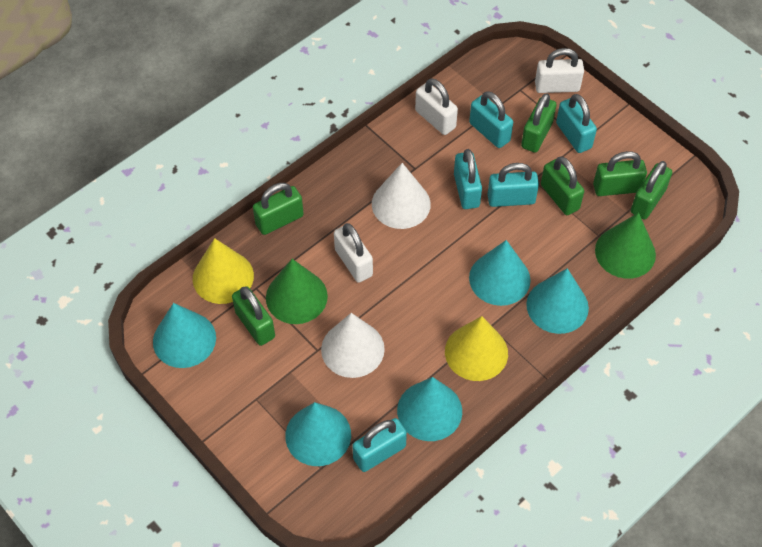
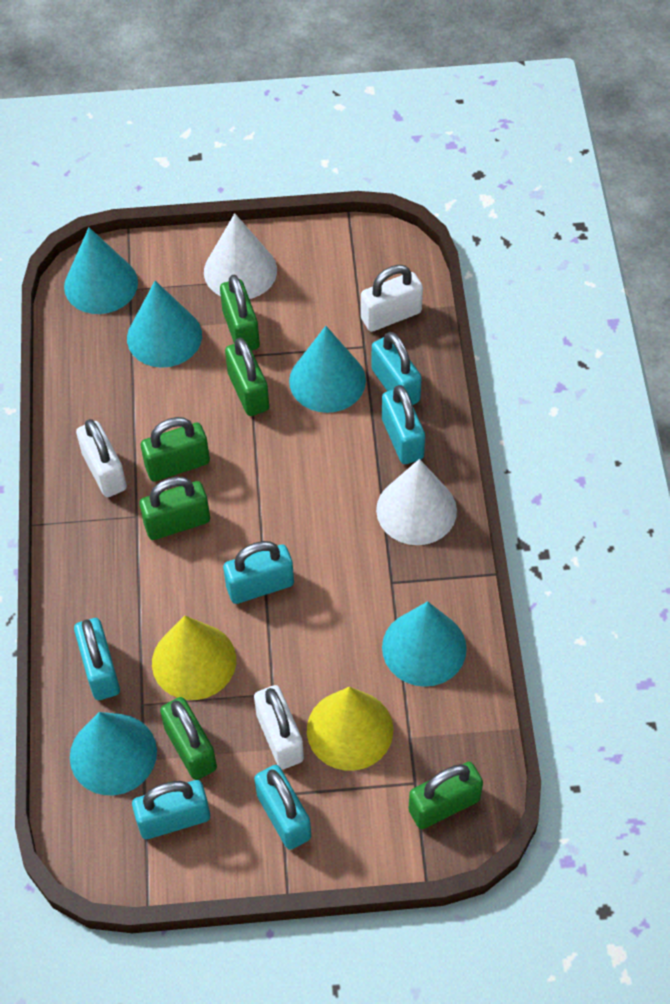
green cone: 2 -> 0
turquoise padlock: 5 -> 6

